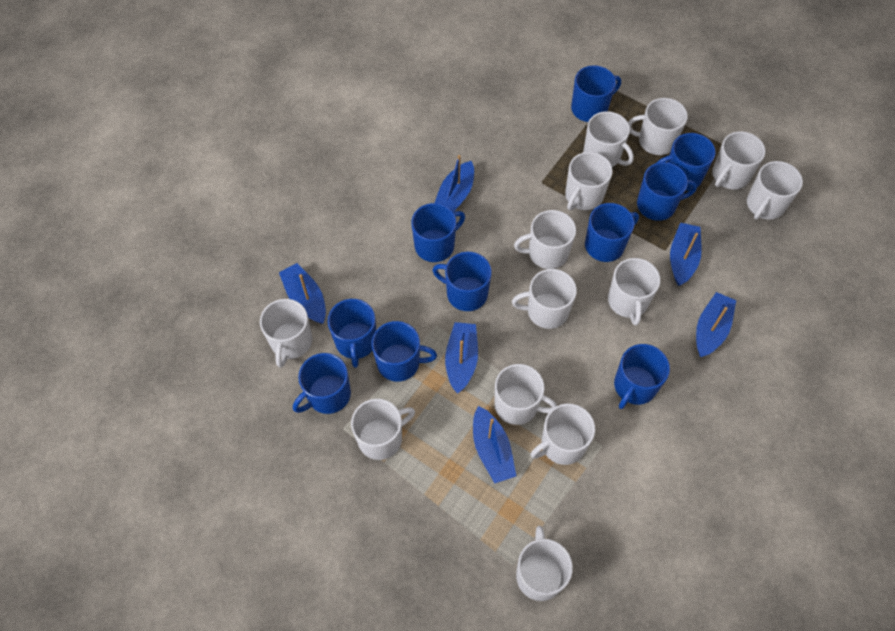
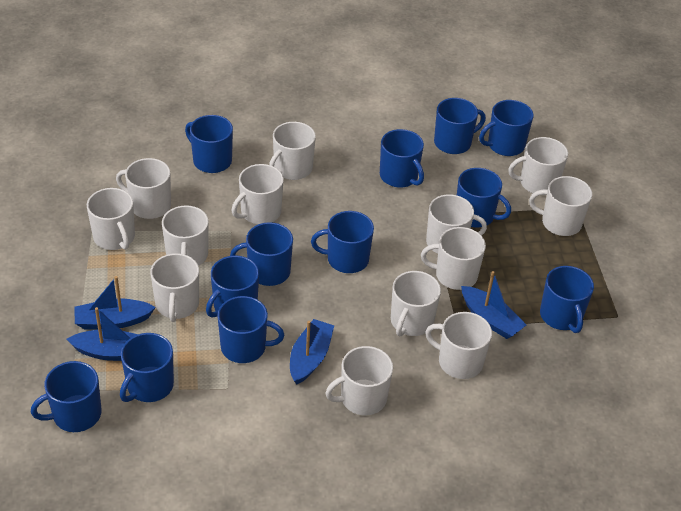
blue boat: 6 -> 4
blue mug: 10 -> 12

